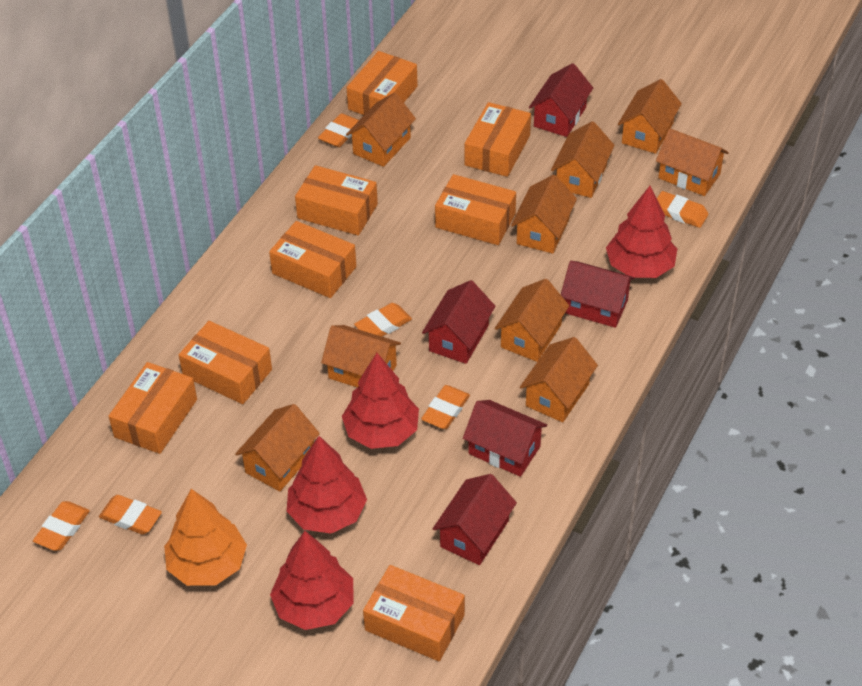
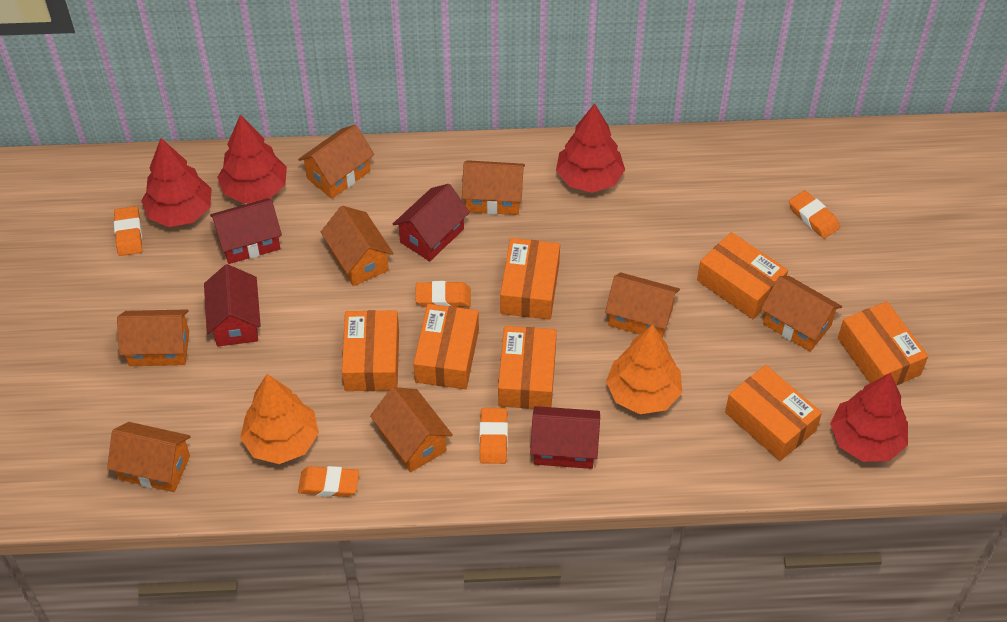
orange box: 8 -> 7
orange eraser: 6 -> 5
orange house: 9 -> 8
orange tree: 1 -> 2
red house: 5 -> 4

